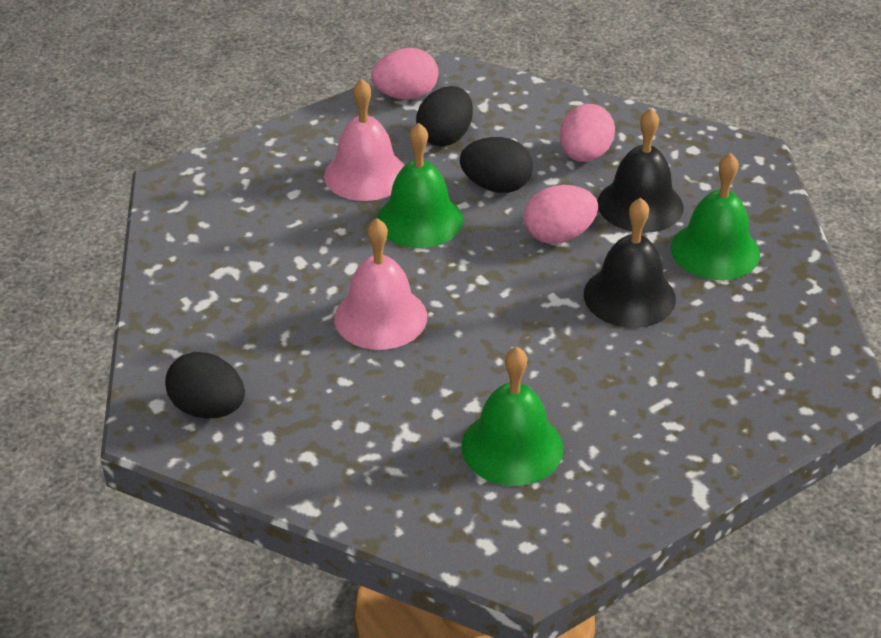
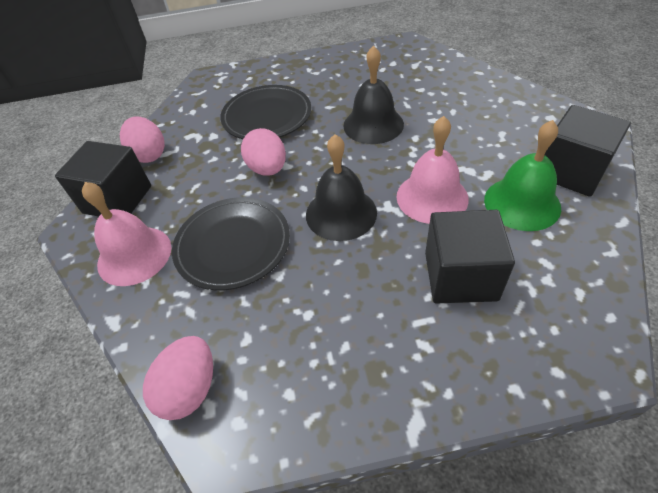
black cube: 0 -> 3
black egg: 3 -> 0
black plate: 0 -> 2
green bell: 3 -> 1

